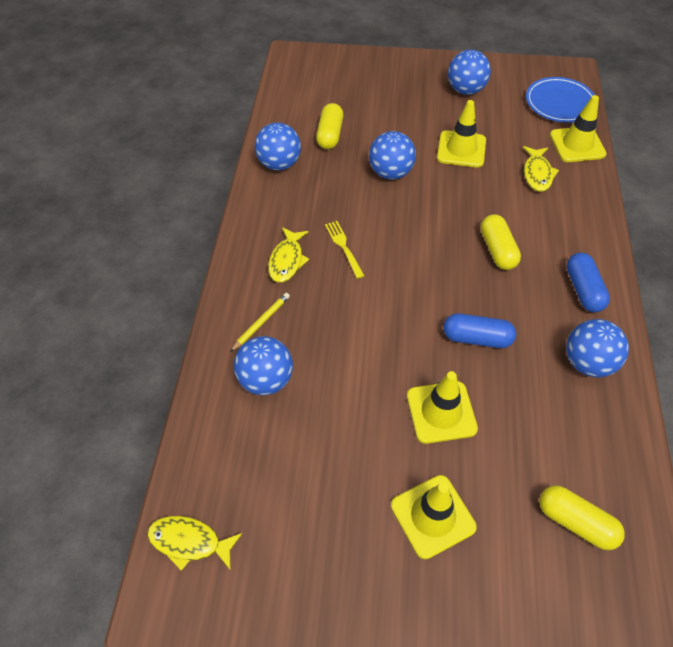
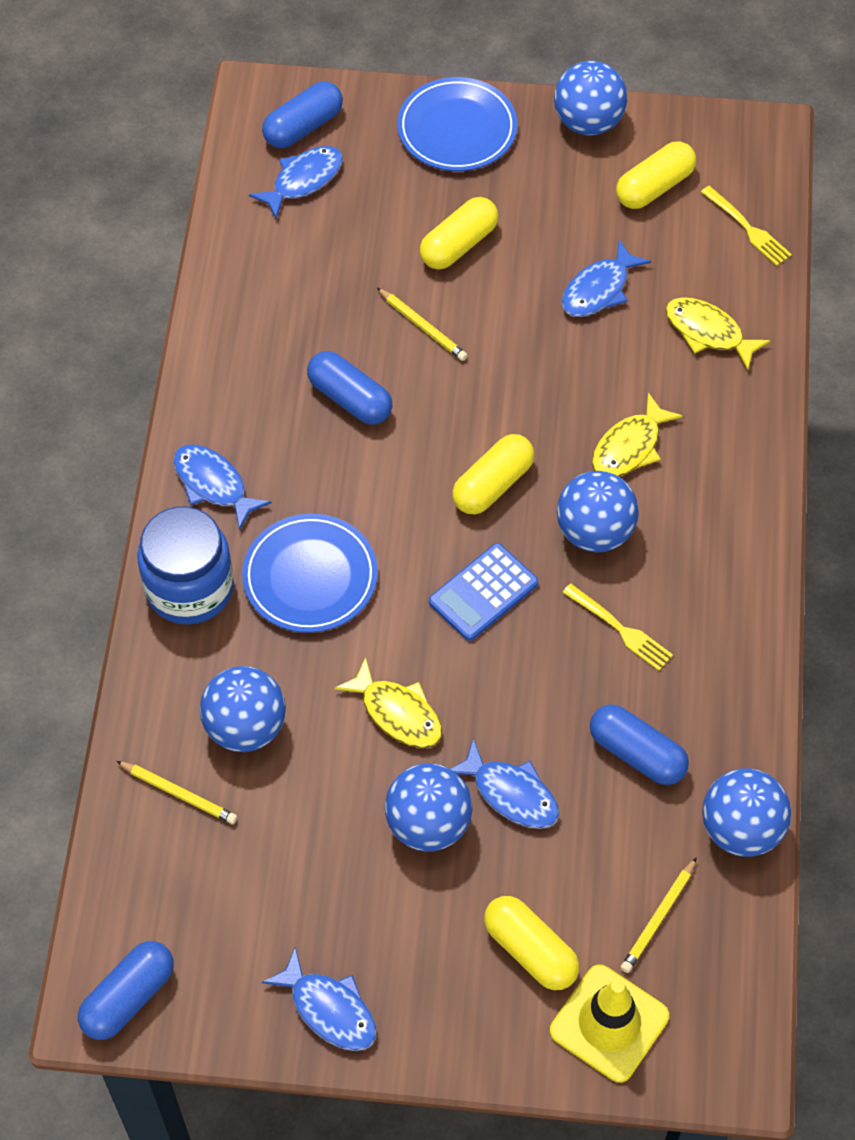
blue calculator: 0 -> 1
blue capsule: 2 -> 4
blue fish: 0 -> 5
blue jar: 0 -> 1
blue plate: 1 -> 2
yellow capsule: 3 -> 4
yellow fork: 1 -> 2
yellow pencil: 1 -> 3
yellow traffic cone: 4 -> 1

